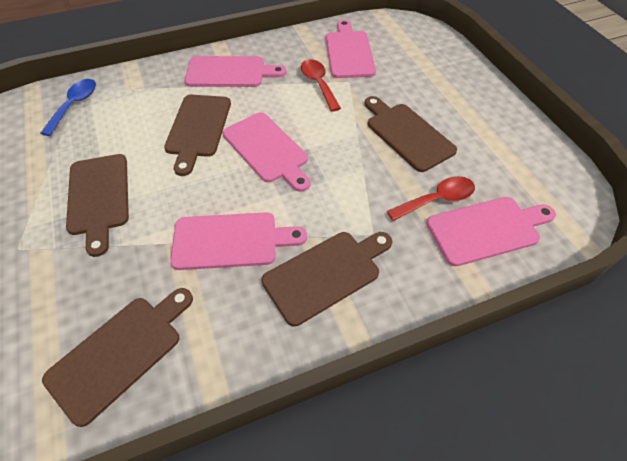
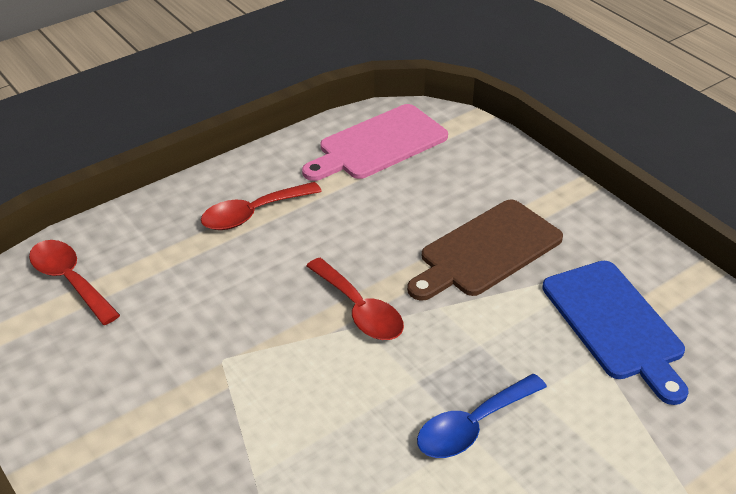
blue cutting board: 0 -> 1
brown cutting board: 5 -> 1
pink cutting board: 5 -> 1
red spoon: 2 -> 3

